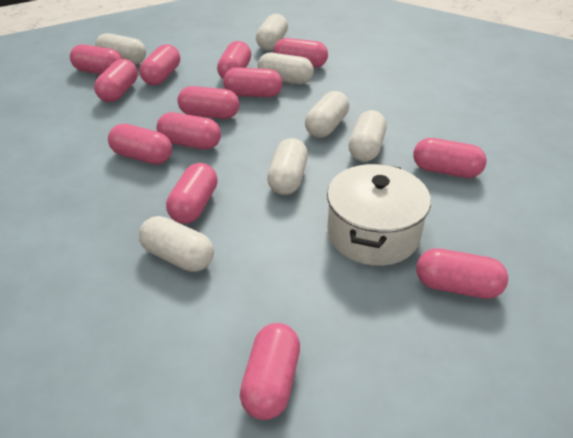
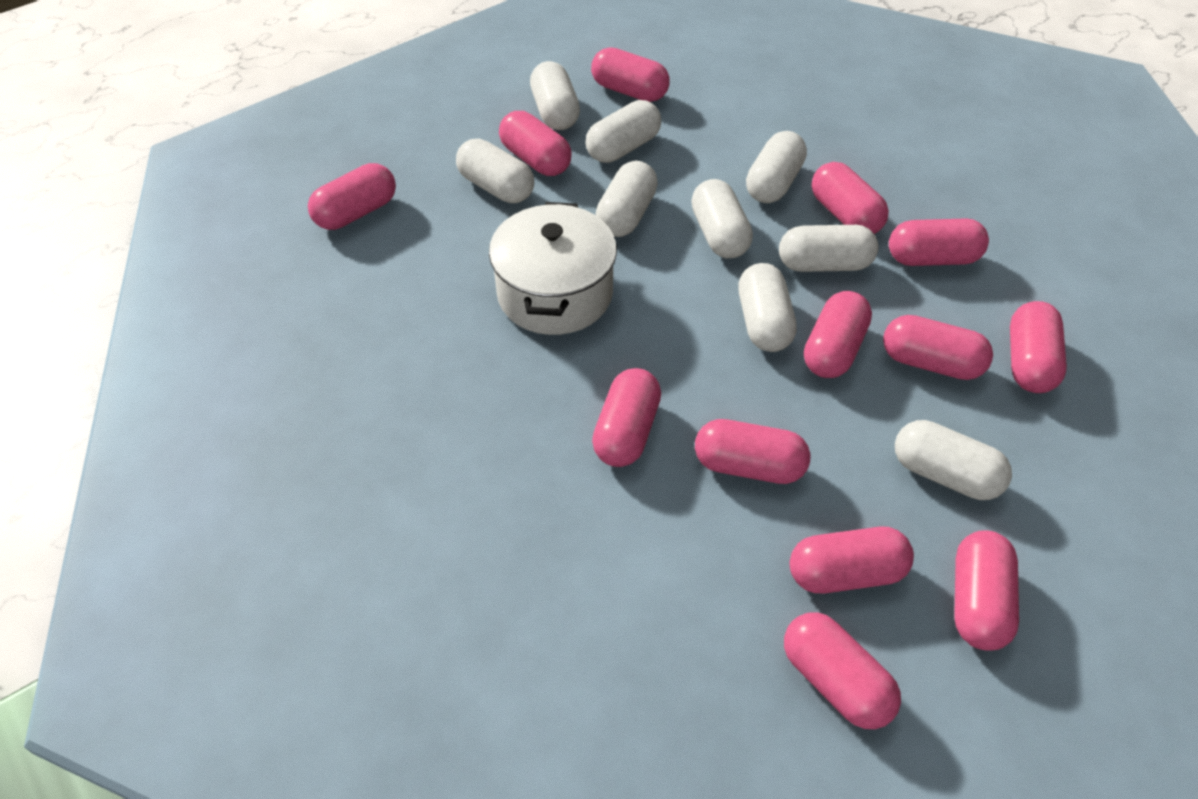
white capsule: 7 -> 9

